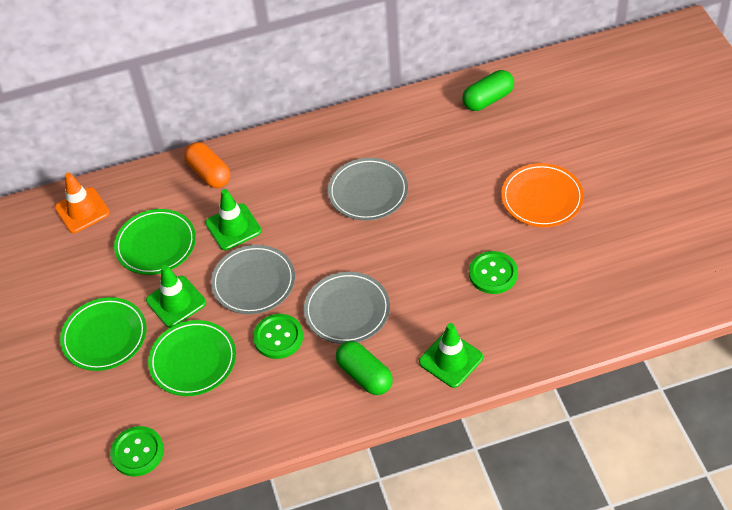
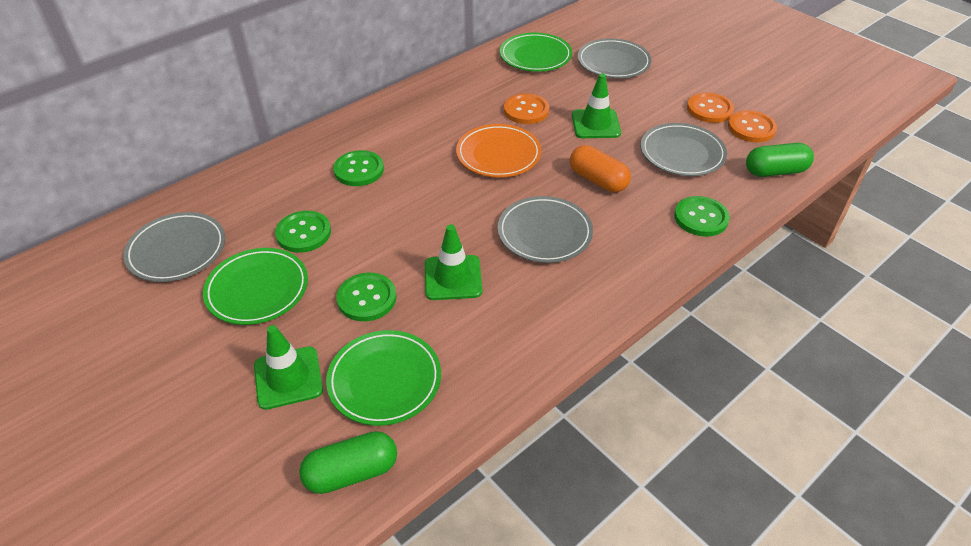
green button: 3 -> 4
grey plate: 3 -> 4
orange button: 0 -> 3
orange traffic cone: 1 -> 0

